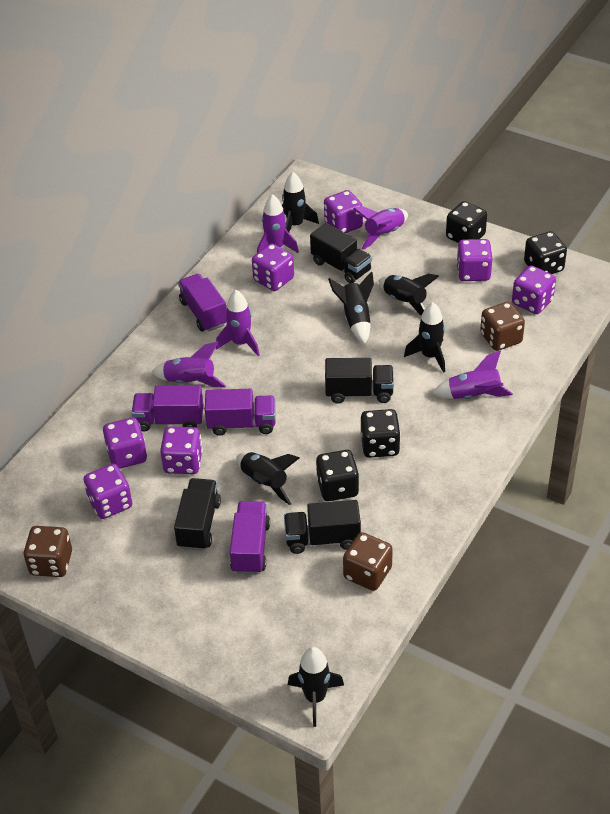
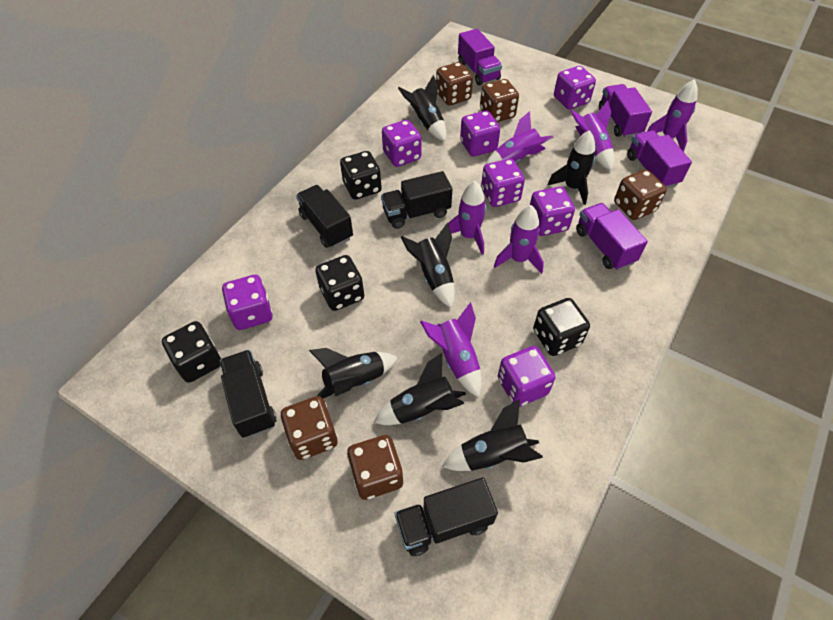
brown dice: 3 -> 5
purple rocket: 5 -> 6

